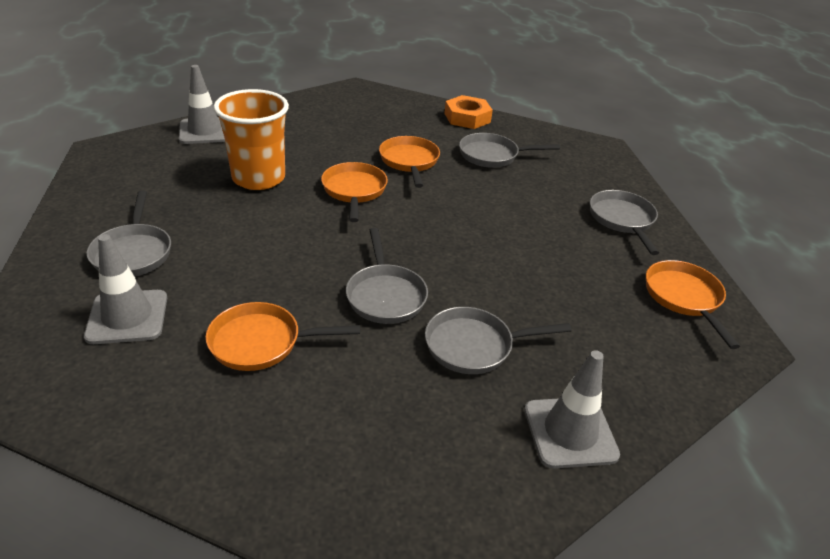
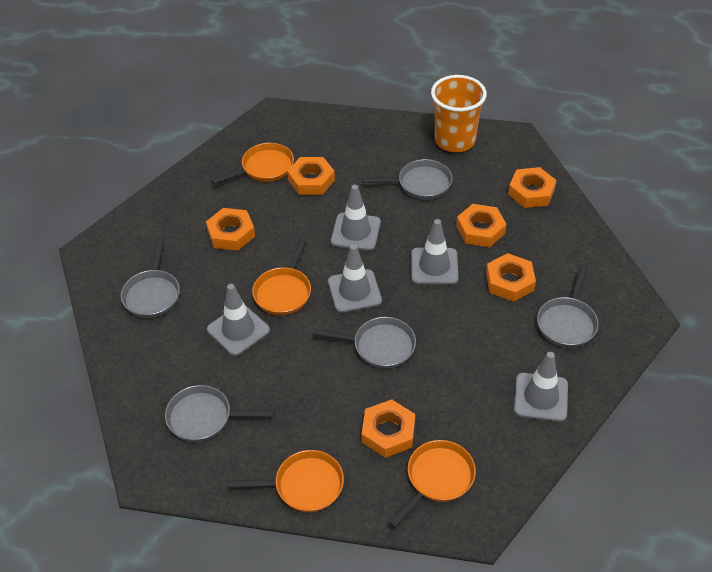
grey traffic cone: 3 -> 5
orange nut: 1 -> 6

